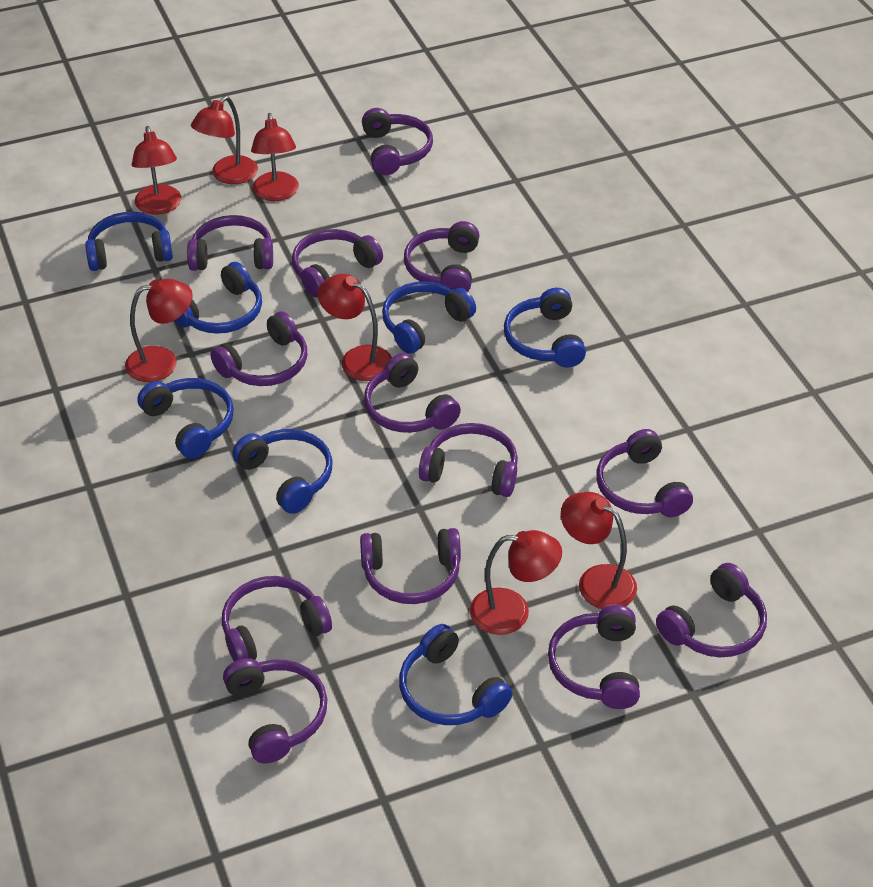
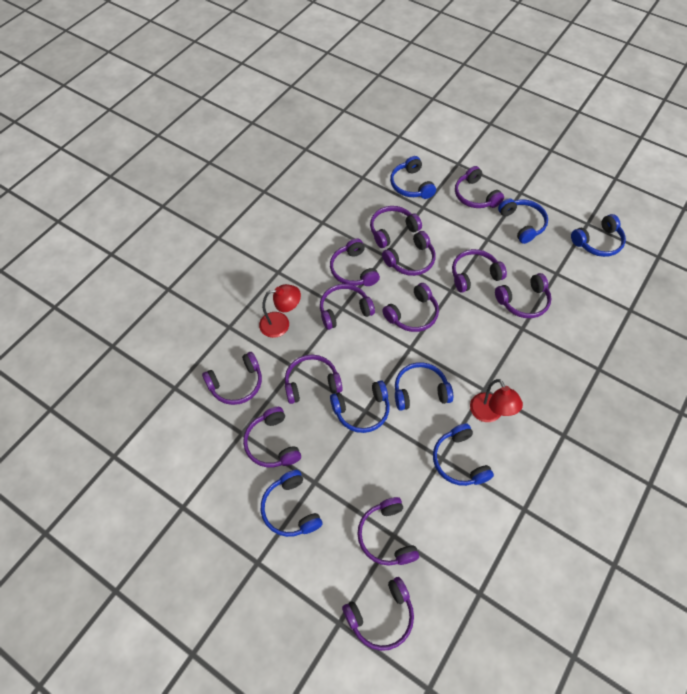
red lamp: 7 -> 2

